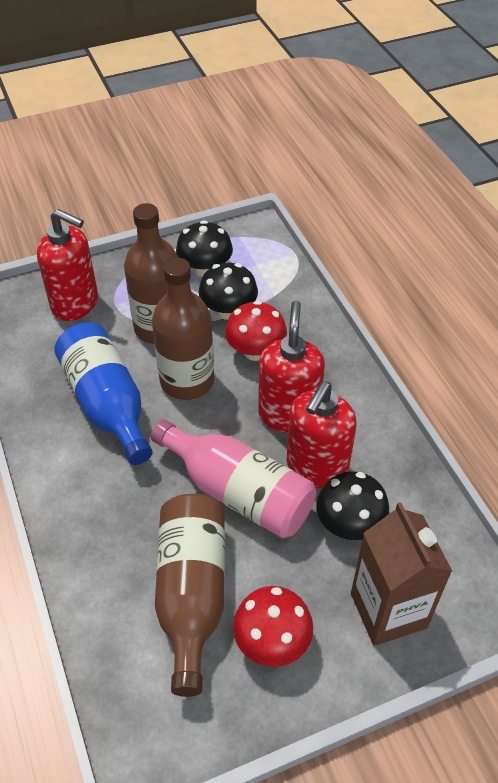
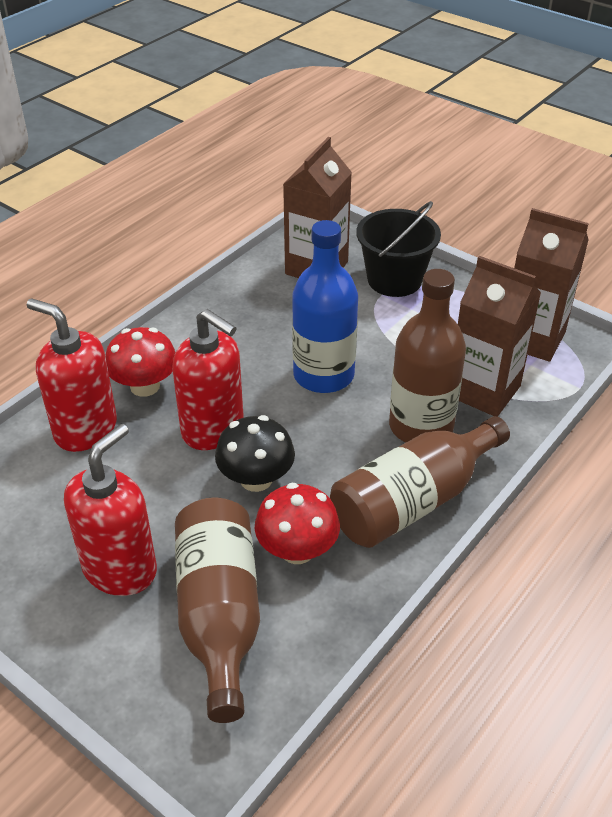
black bucket: 0 -> 1
black mushroom: 3 -> 1
brown carton: 1 -> 3
pink bottle: 1 -> 0

